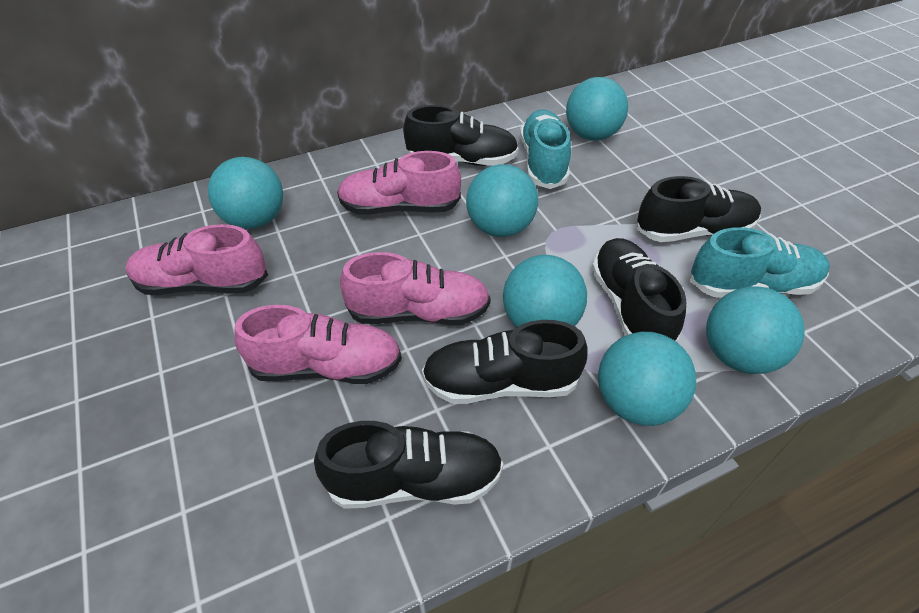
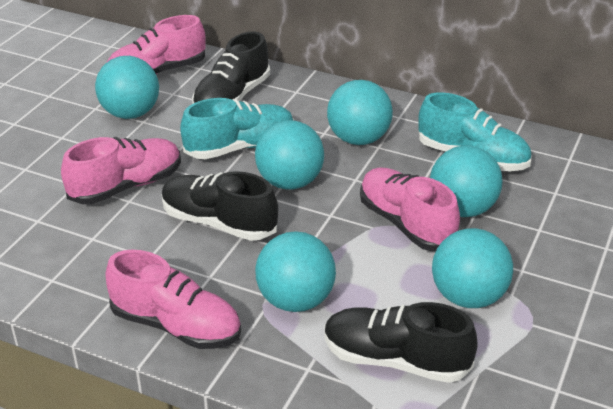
black shoe: 5 -> 3

